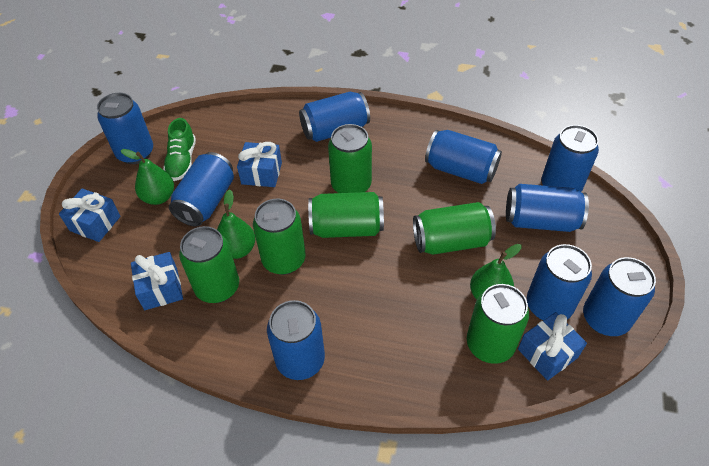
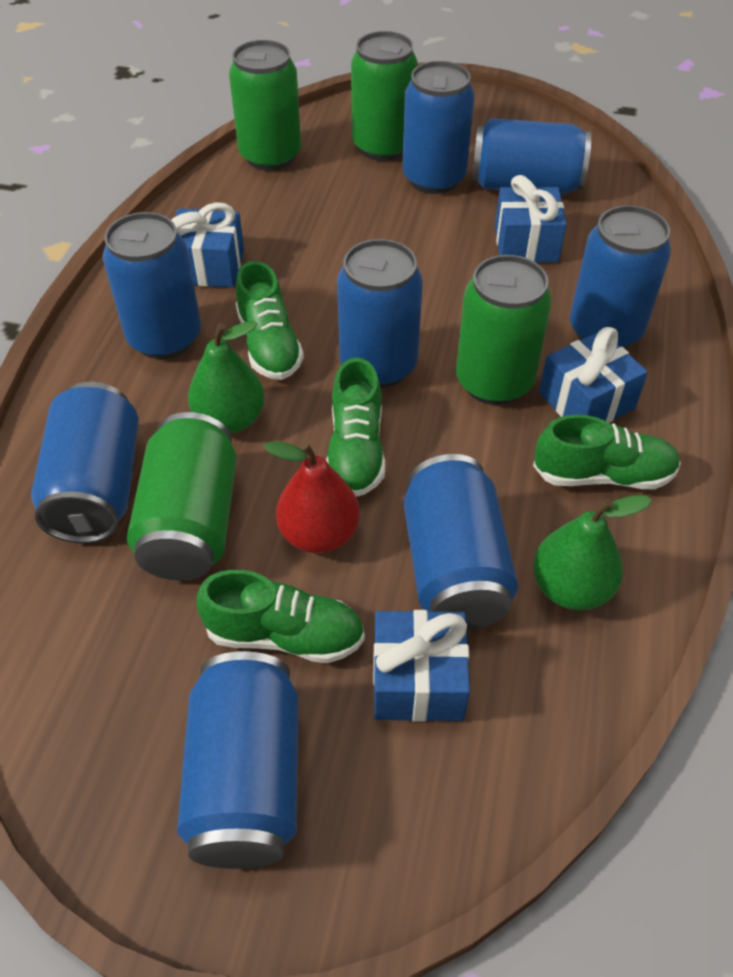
blue can: 9 -> 8
green can: 6 -> 4
green pear: 3 -> 2
green shoe: 1 -> 4
red pear: 0 -> 1

